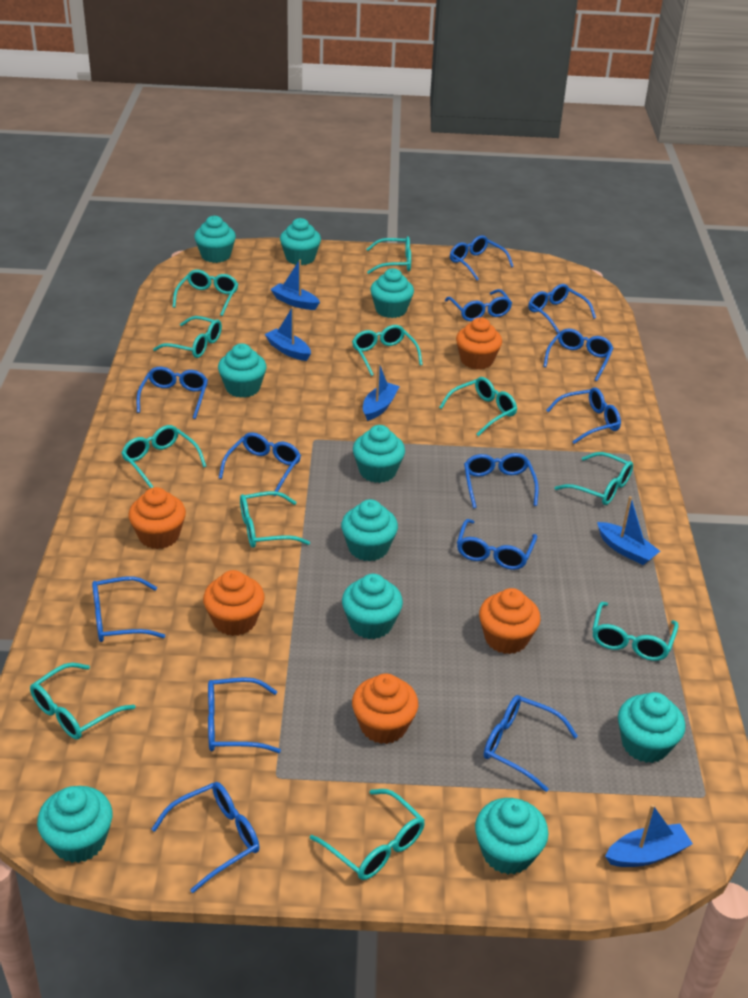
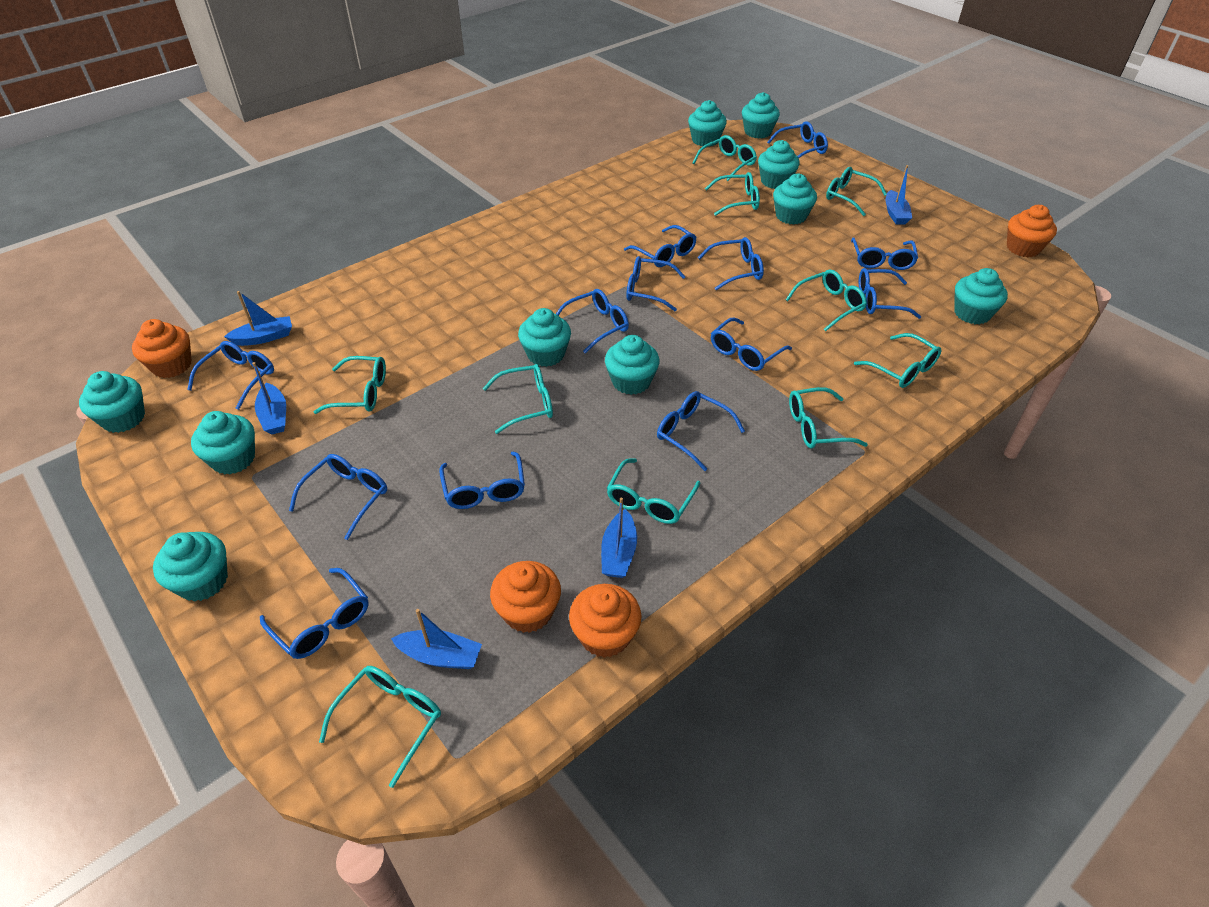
orange cupcake: 5 -> 4
turquoise glasses: 11 -> 10

